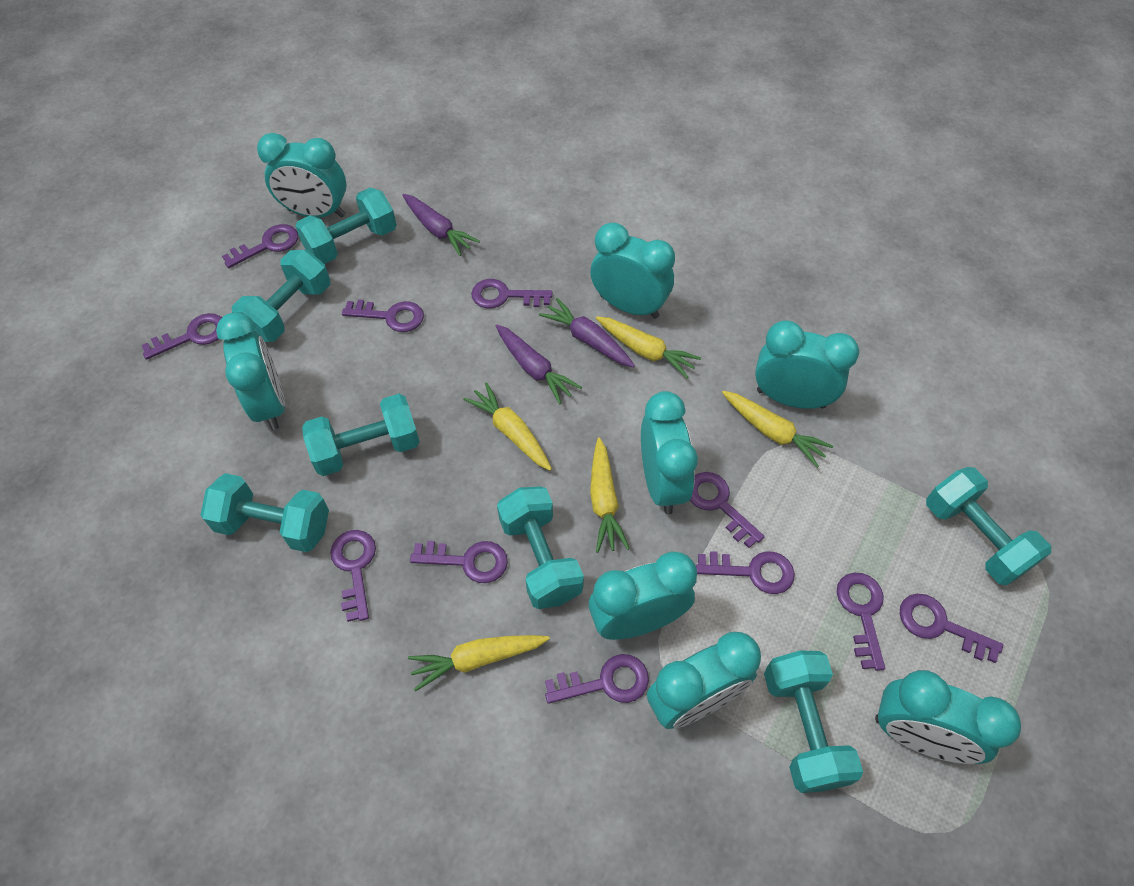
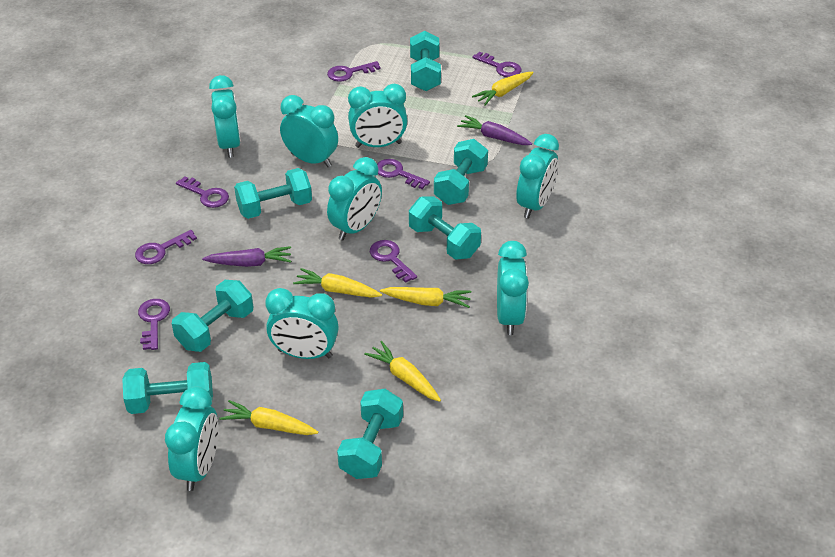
purple carrot: 3 -> 2
purple key: 11 -> 7

